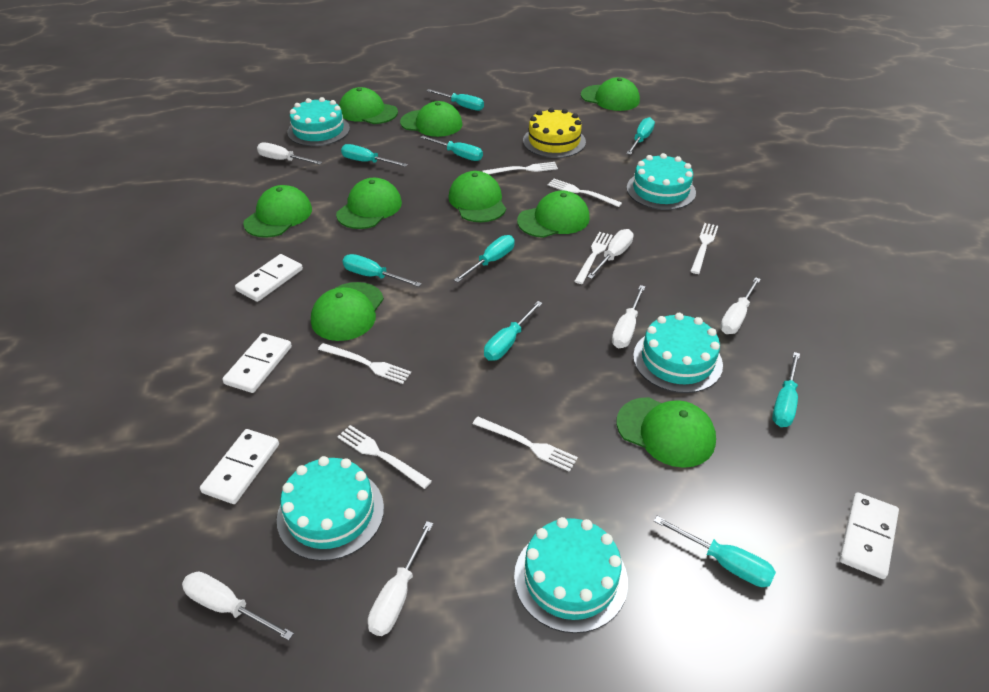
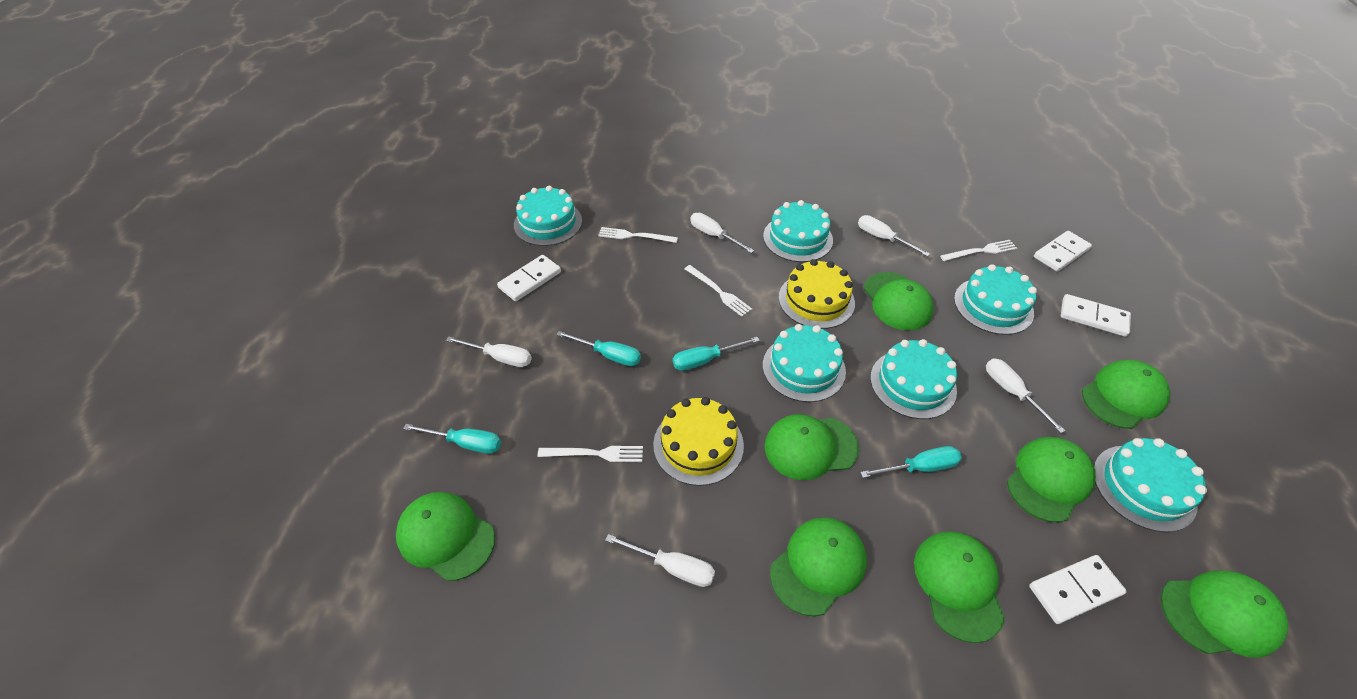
green cap: 9 -> 8
turquoise cake: 5 -> 6
turquoise screwdriver: 9 -> 4
white fork: 7 -> 4
white screwdriver: 6 -> 5
yellow cake: 1 -> 2

